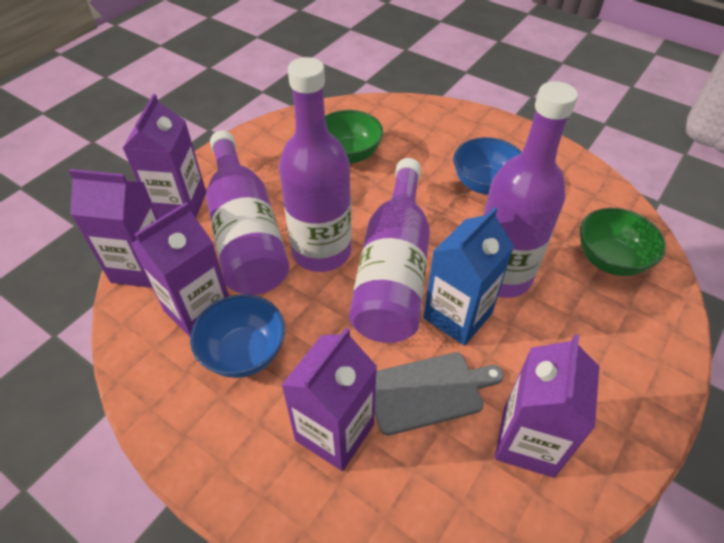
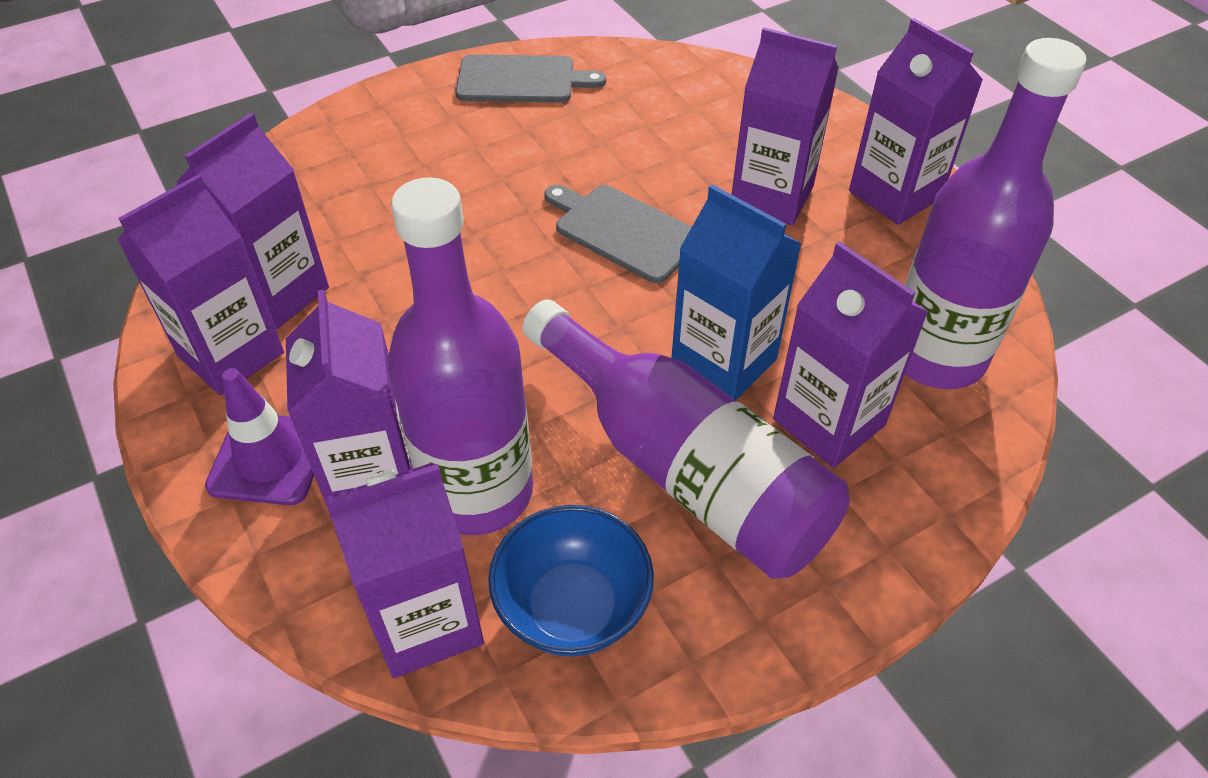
blue bowl: 2 -> 1
green bowl: 2 -> 0
grey cutting board: 1 -> 2
purple bottle: 4 -> 3
purple carton: 5 -> 7
purple traffic cone: 0 -> 1

